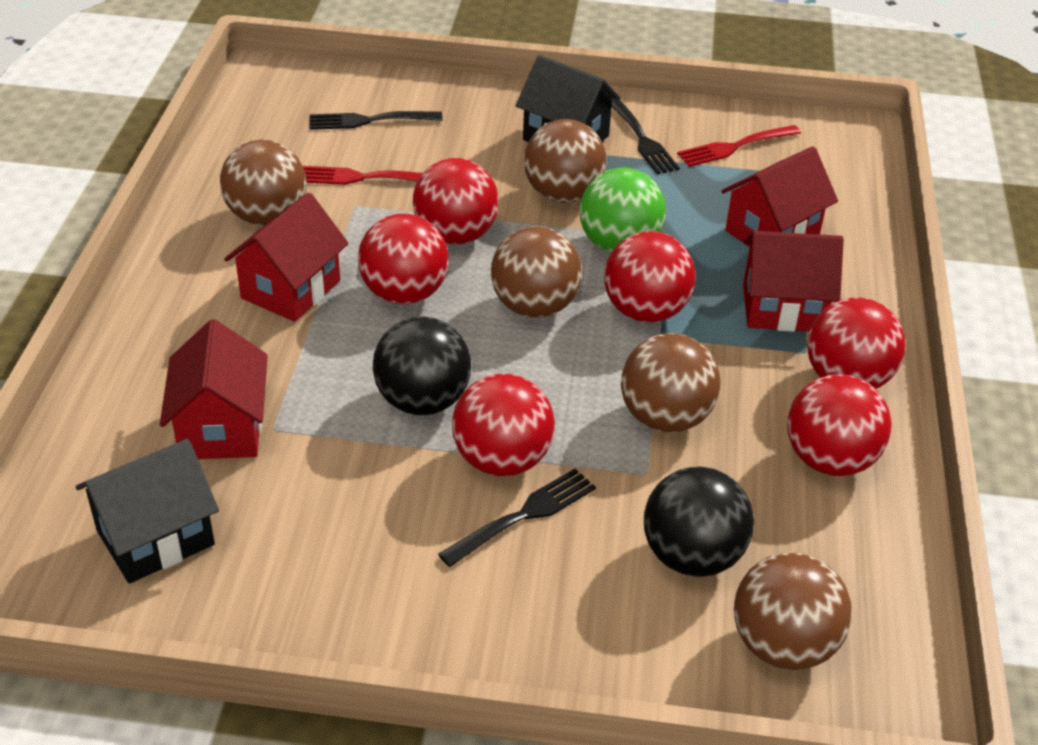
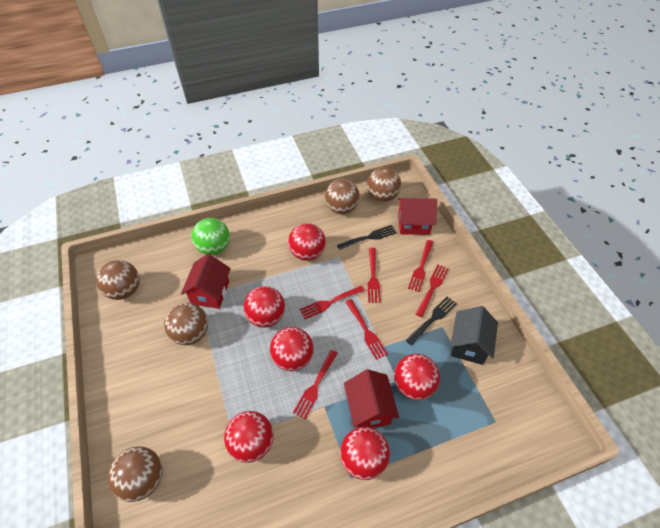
black ball: 2 -> 0
black fork: 3 -> 2
black house: 2 -> 1
red fork: 2 -> 6
red house: 4 -> 3

